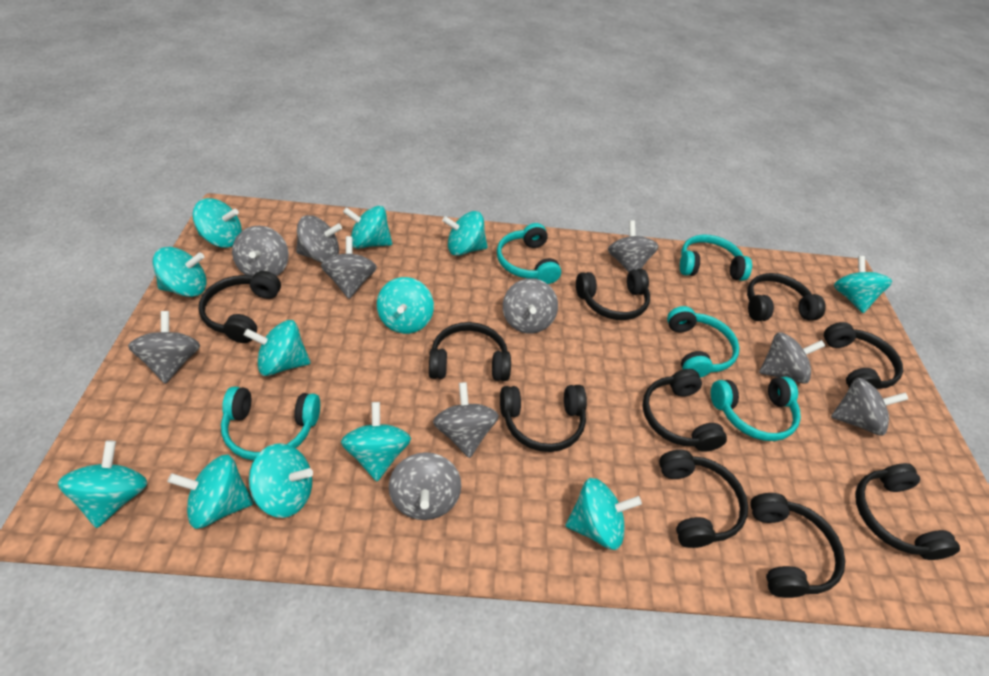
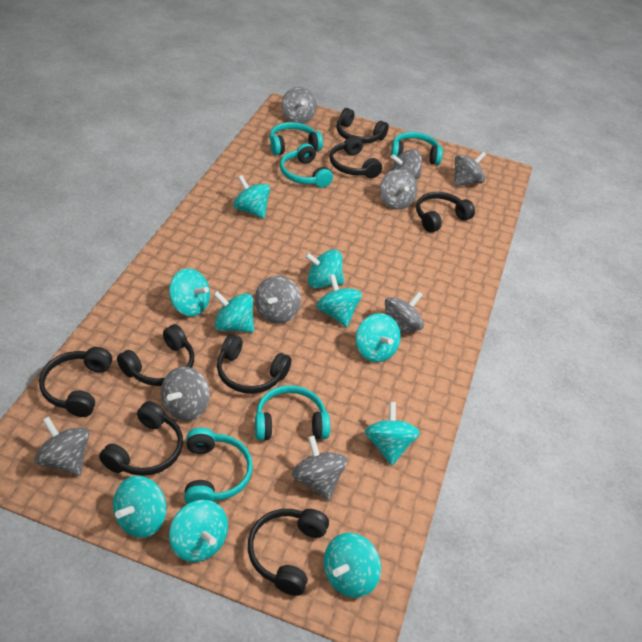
black headphones: 10 -> 8
grey spinning top: 10 -> 9
turquoise spinning top: 12 -> 10

